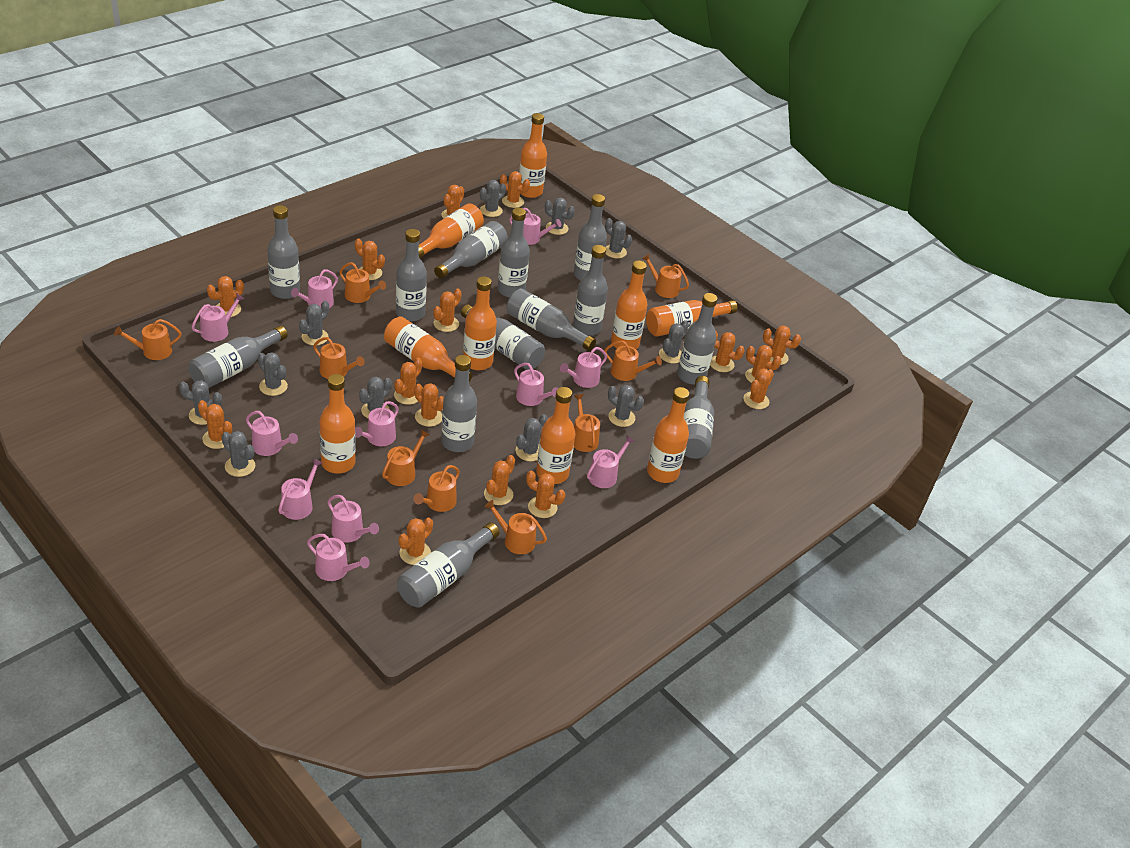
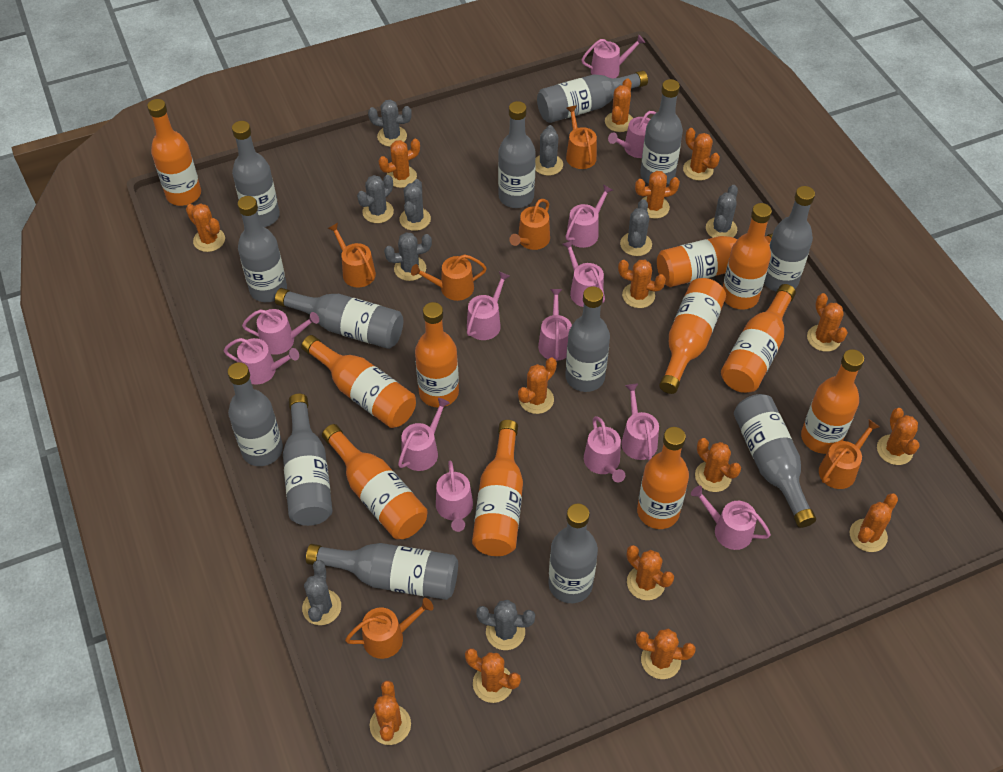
grey cactus: 11 -> 9
orange bottle: 9 -> 11
orange watering can: 9 -> 6
pink watering can: 11 -> 13

